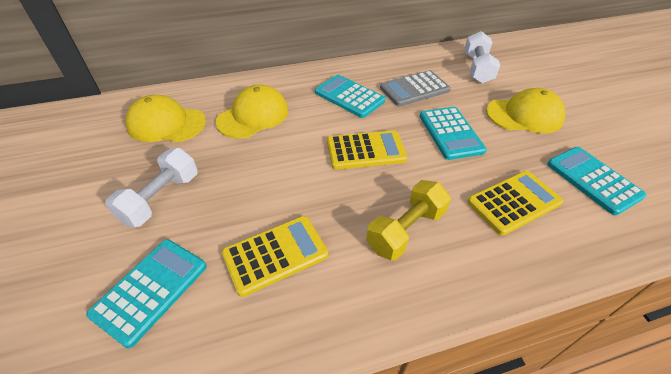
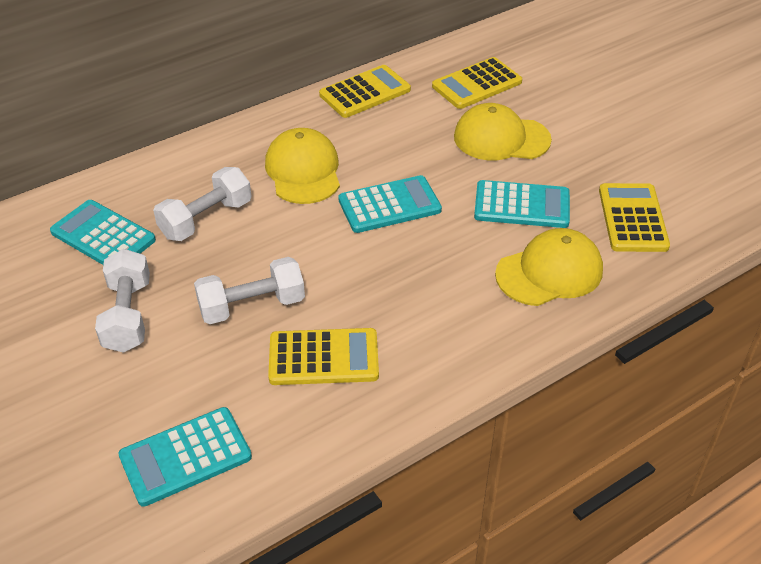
grey calculator: 1 -> 0
white dumbbell: 2 -> 3
yellow calculator: 3 -> 4
yellow dumbbell: 1 -> 0

